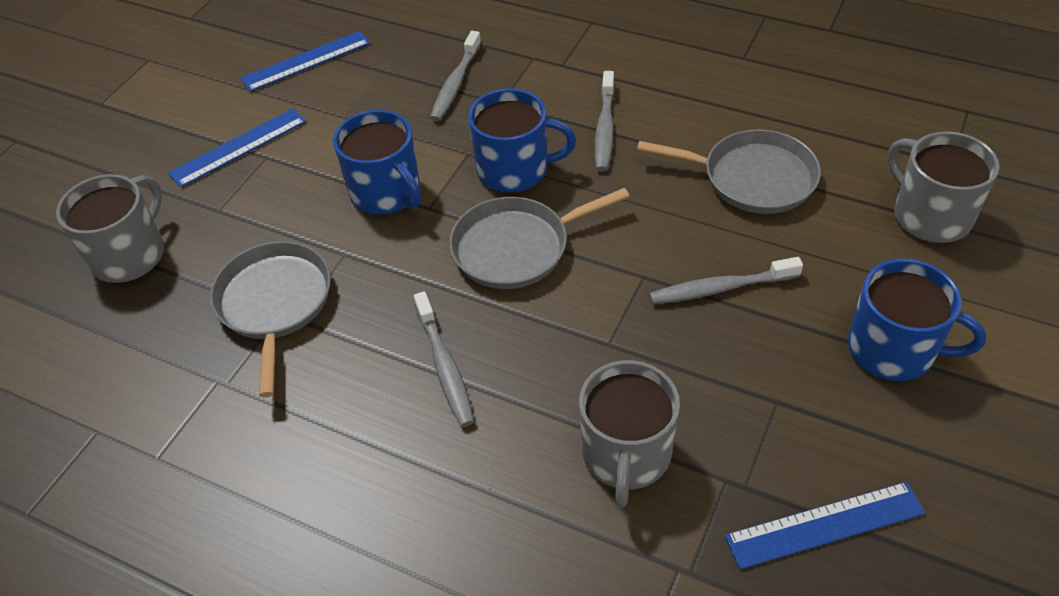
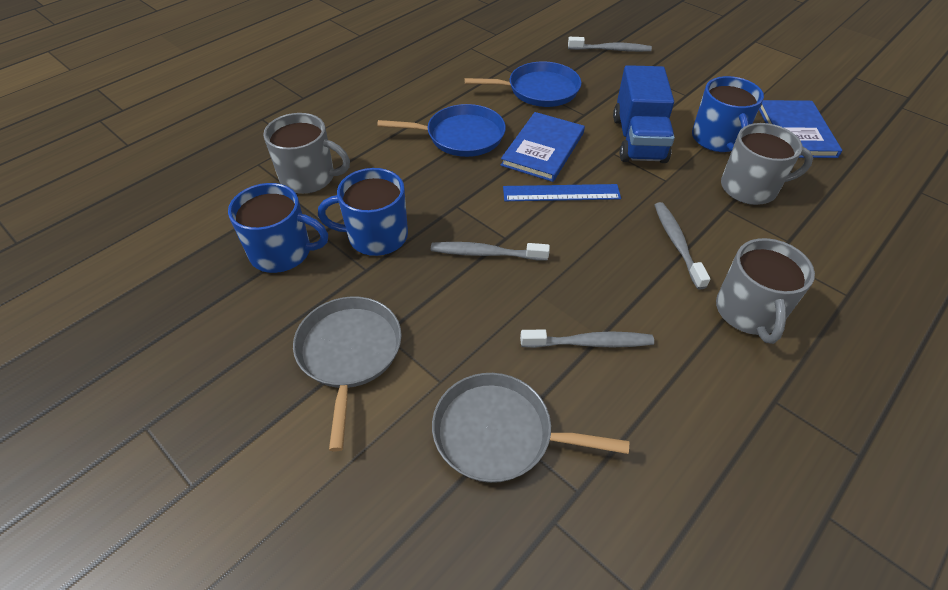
blue book: 0 -> 2
blue pan: 0 -> 2
blue ruler: 3 -> 1
blue truck: 0 -> 1
grey pan: 3 -> 2

